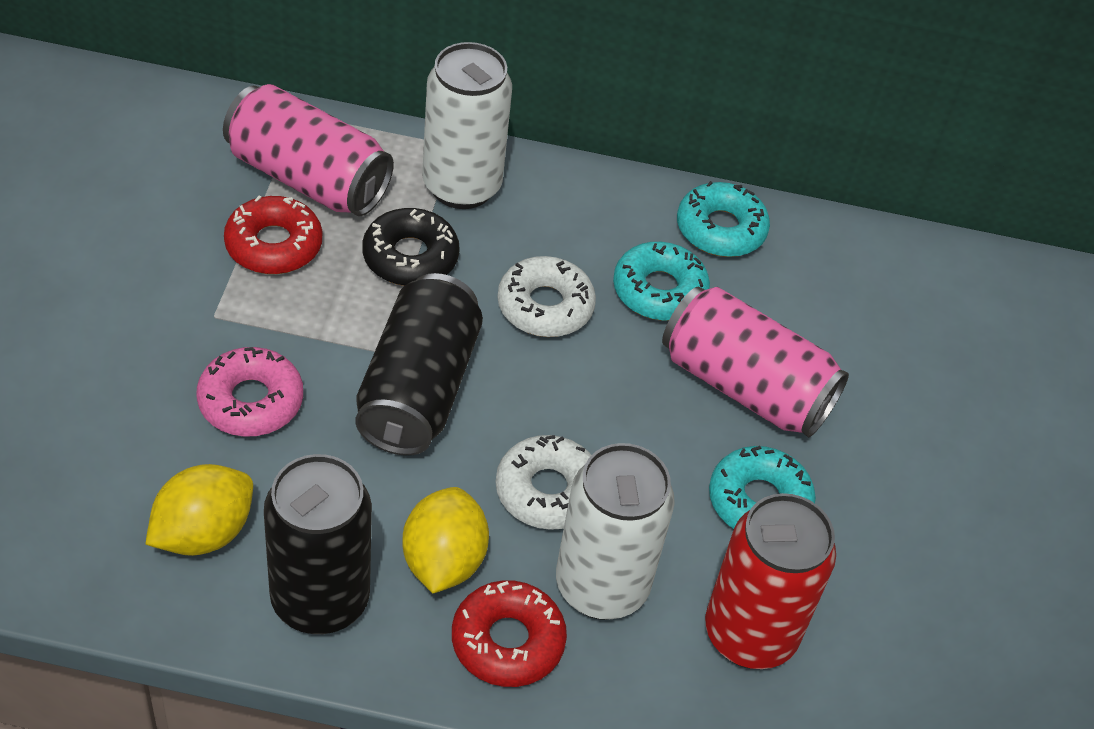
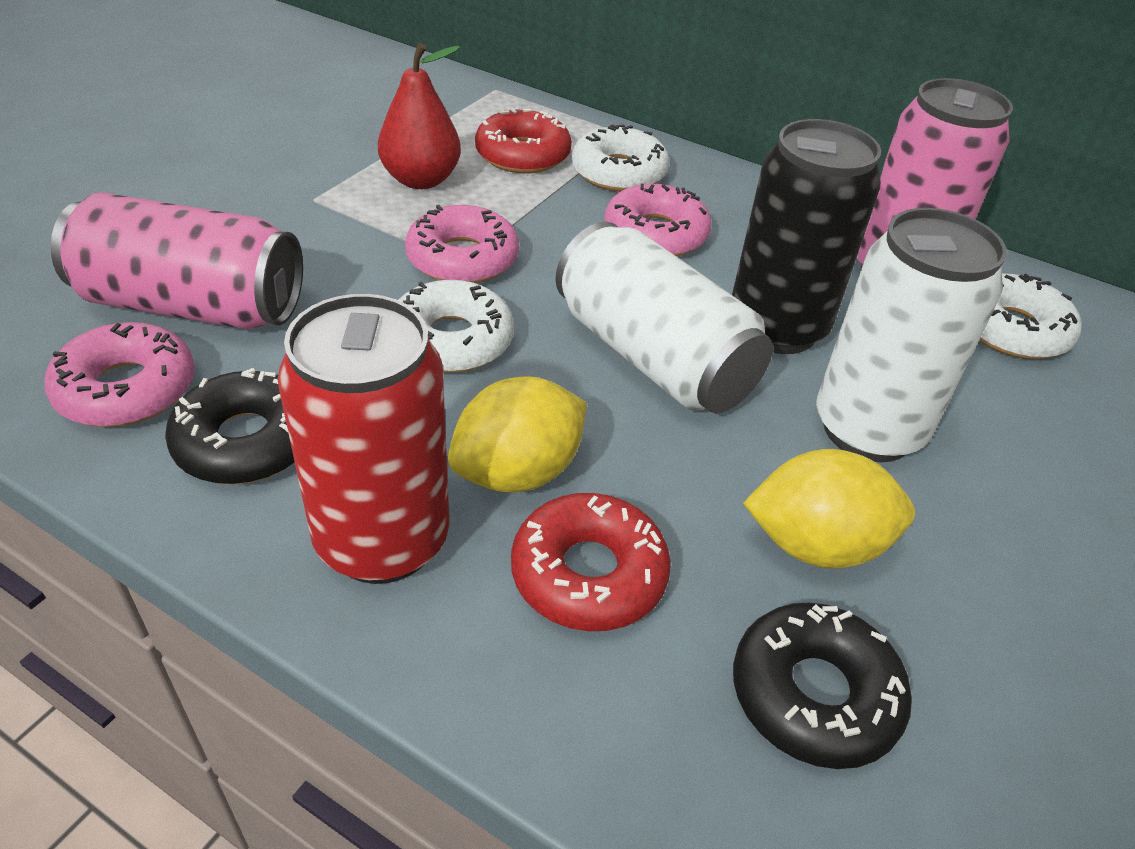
black can: 2 -> 1
black donut: 1 -> 2
pink donut: 1 -> 3
red pear: 0 -> 1
turquoise donut: 3 -> 0
white donut: 2 -> 3

